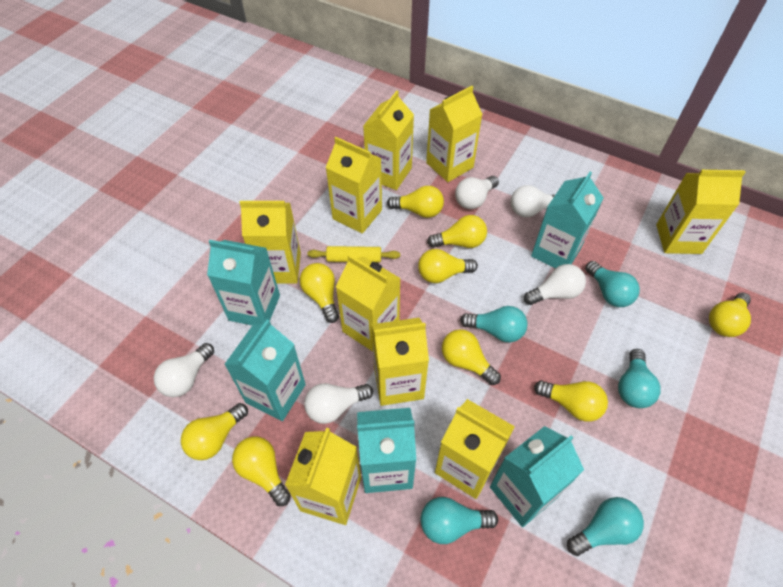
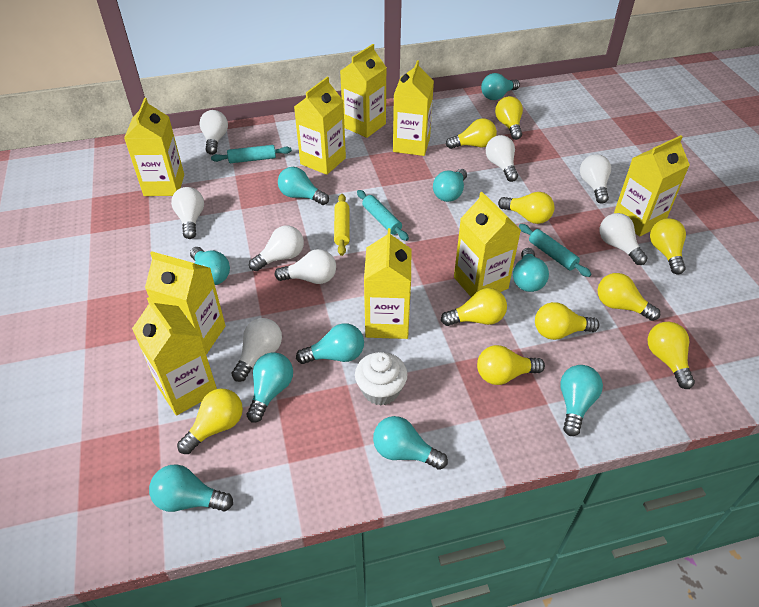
turquoise carton: 5 -> 0
turquoise light bulb: 5 -> 10
turquoise rolling pin: 0 -> 3
white cupcake: 0 -> 1
white light bulb: 5 -> 8
yellow light bulb: 9 -> 10

